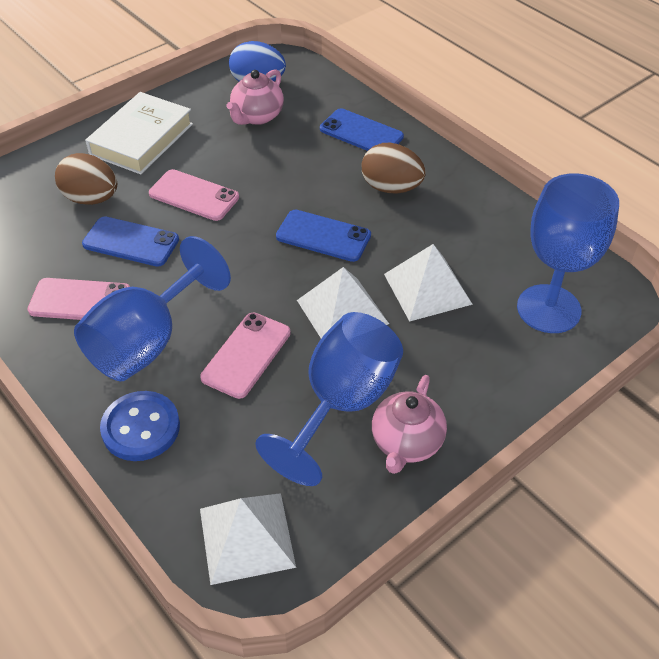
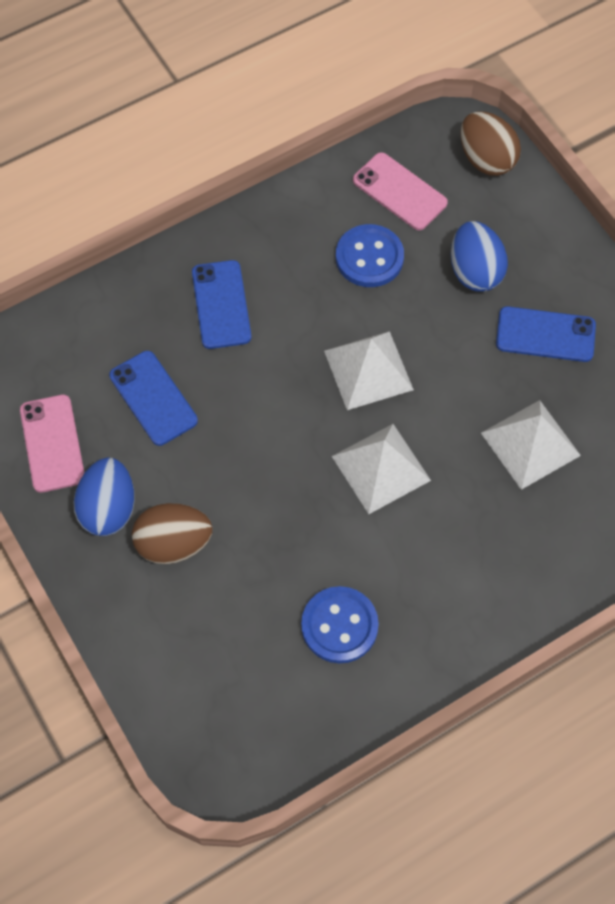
blue button: 1 -> 2
blue egg: 1 -> 2
blue goblet: 3 -> 0
pink phone: 3 -> 2
pink teapot: 2 -> 0
white book: 1 -> 0

